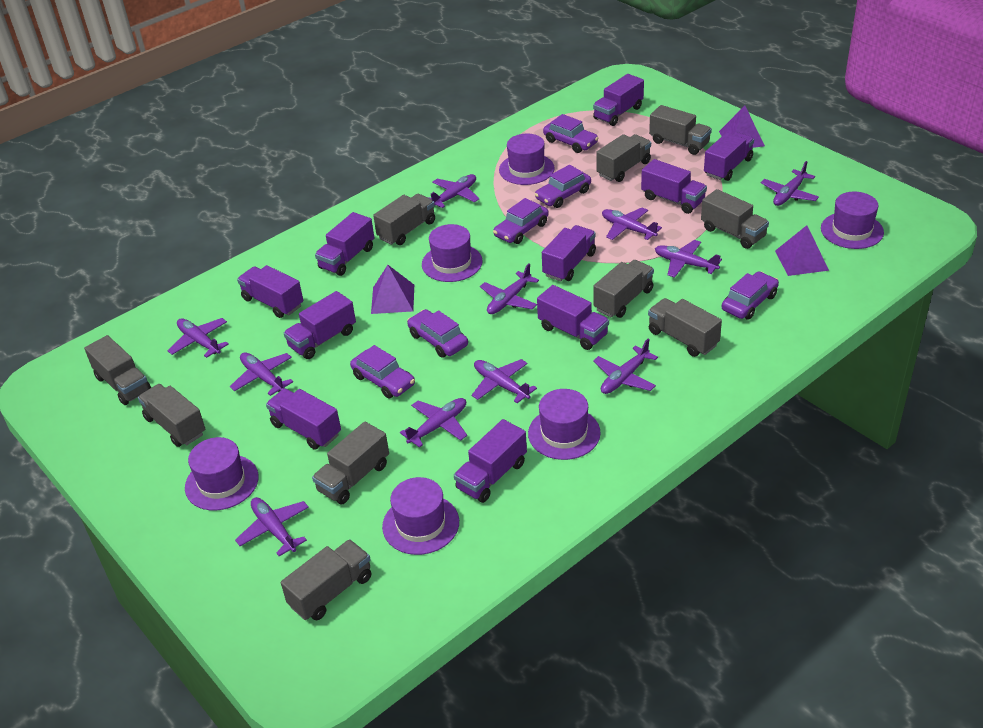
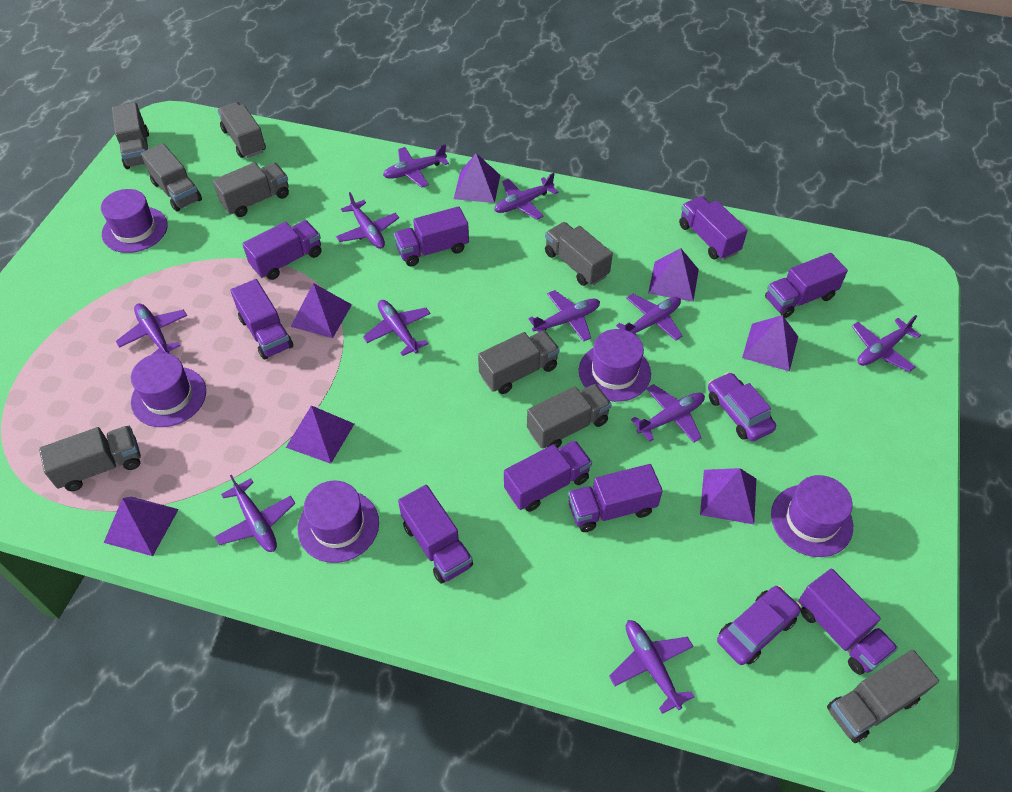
grey truck: 10 -> 9
purple car: 6 -> 2
purple hat: 6 -> 5
purple pyramid: 3 -> 7
purple truck: 10 -> 9

